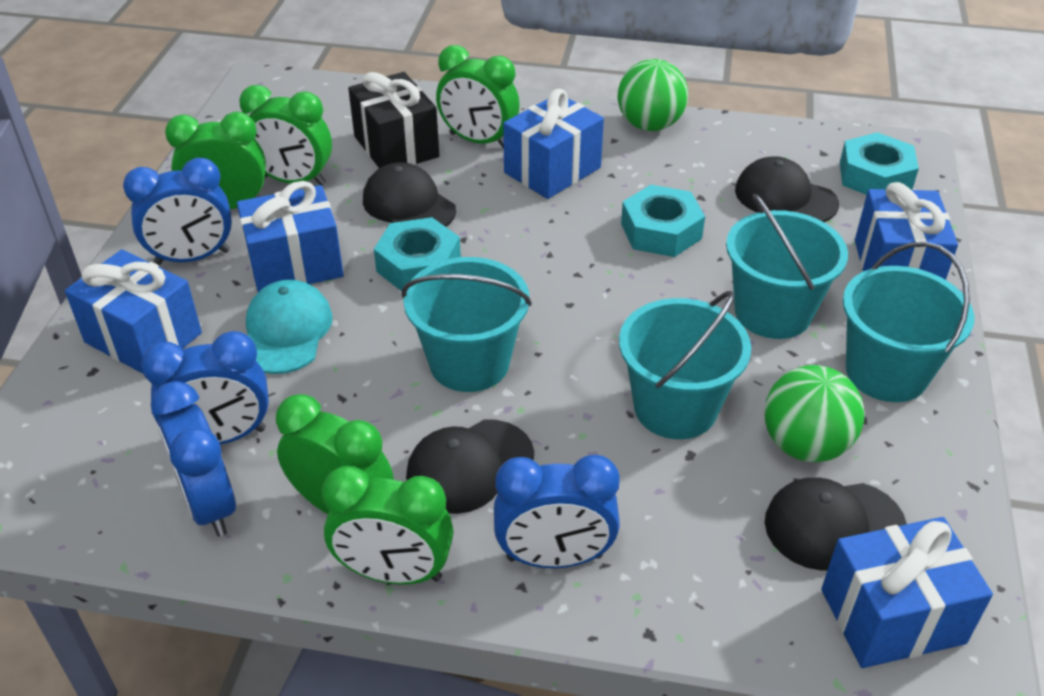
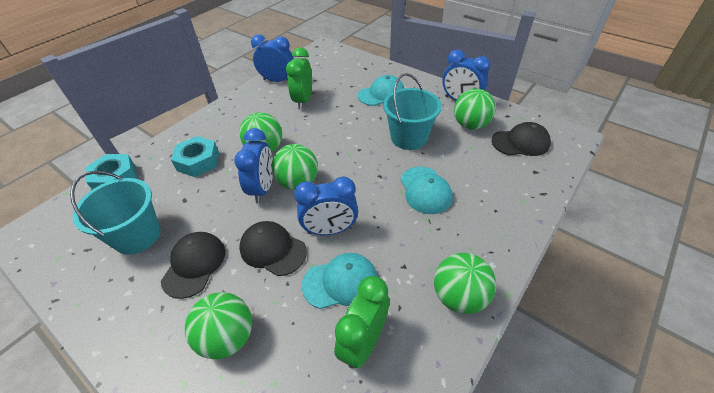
black cap: 4 -> 3
black gift: 1 -> 0
blue gift: 5 -> 0
green ball: 2 -> 5
green clock: 5 -> 2
turquoise bucket: 4 -> 2
turquoise cap: 1 -> 3
turquoise nut: 3 -> 2

